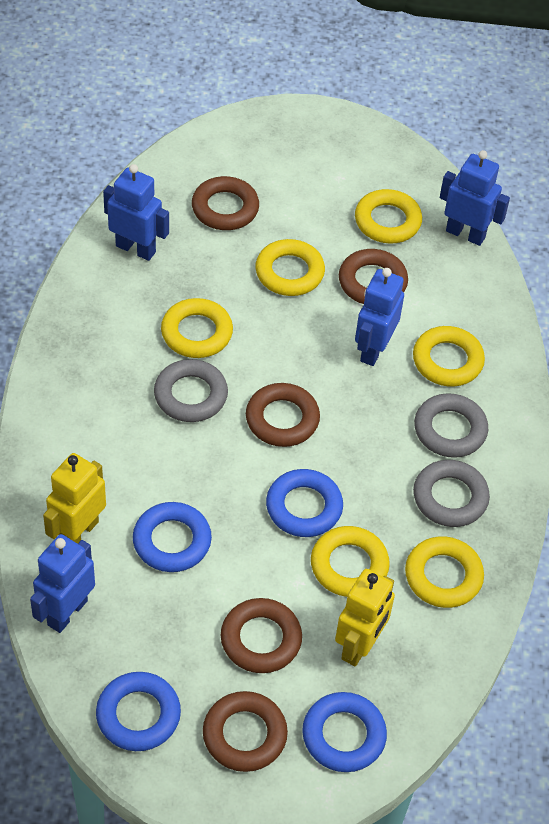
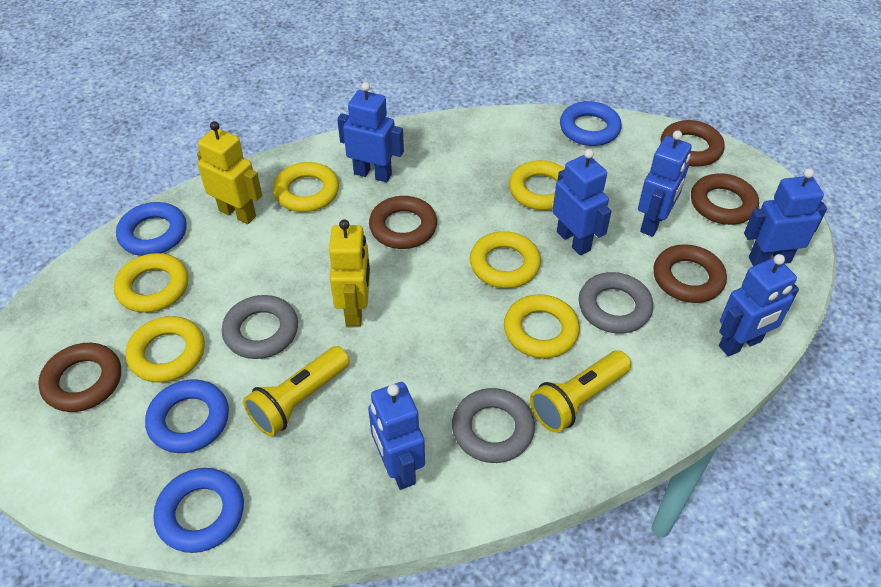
blue robot: 4 -> 6
yellow flashlight: 0 -> 2

